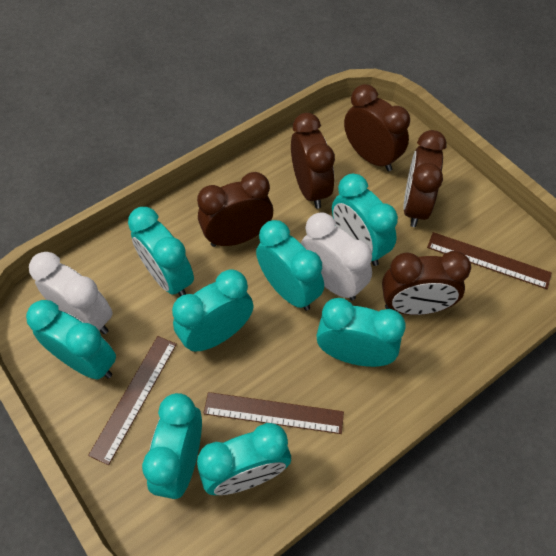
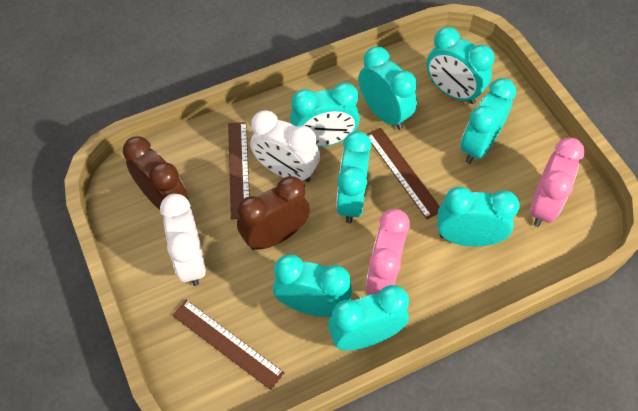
brown clock: 5 -> 2
pink clock: 0 -> 2

